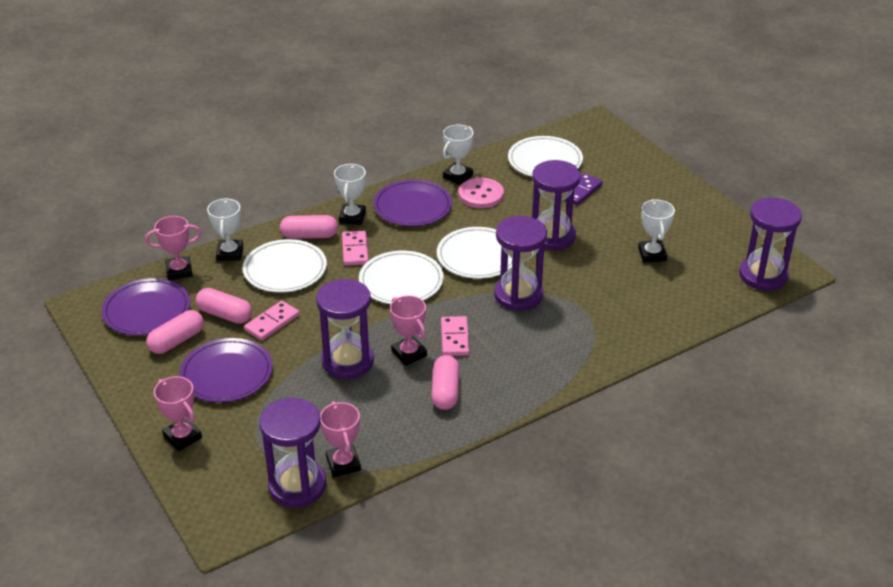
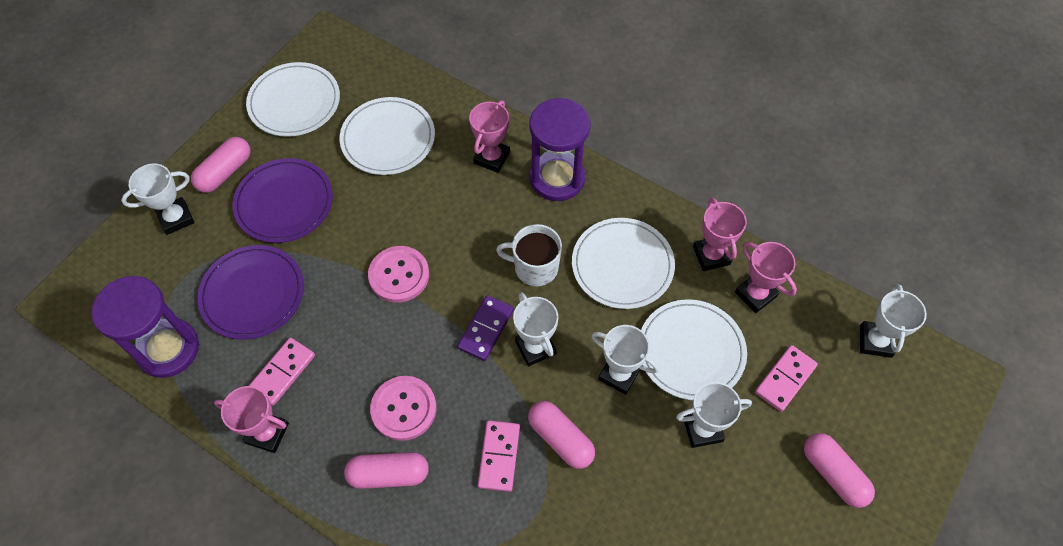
pink button: 1 -> 2
purple hourglass: 5 -> 2
purple plate: 3 -> 2
white mug: 0 -> 1
white trophy: 4 -> 5

